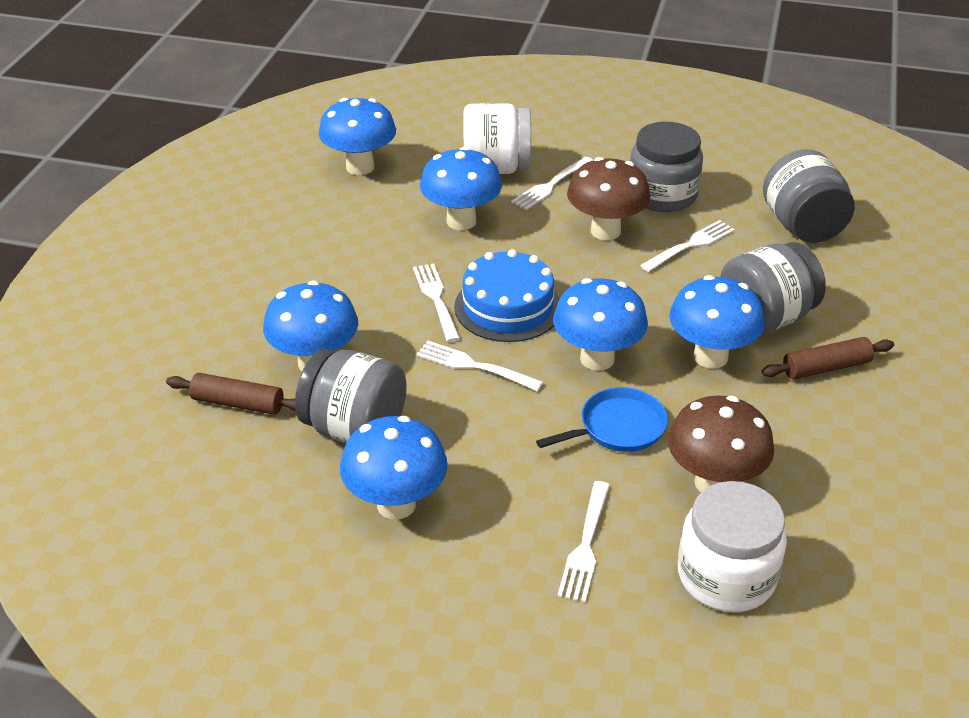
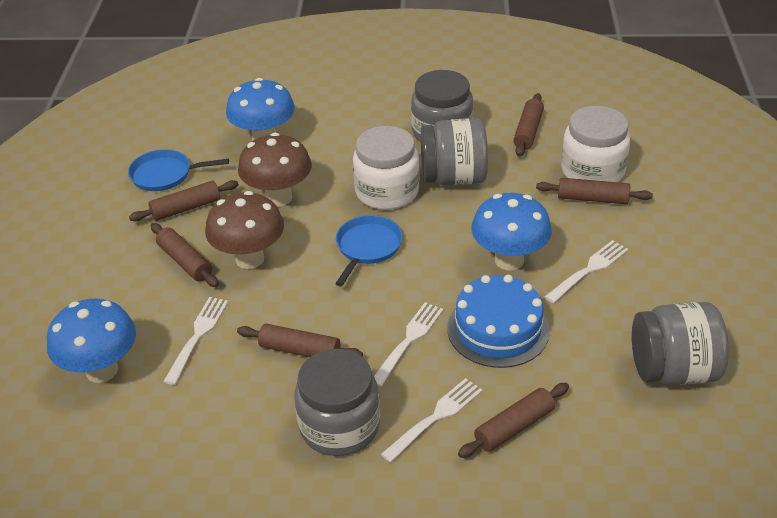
blue mushroom: 6 -> 3
blue pan: 1 -> 2
brown rolling pin: 2 -> 6
white fork: 5 -> 4

